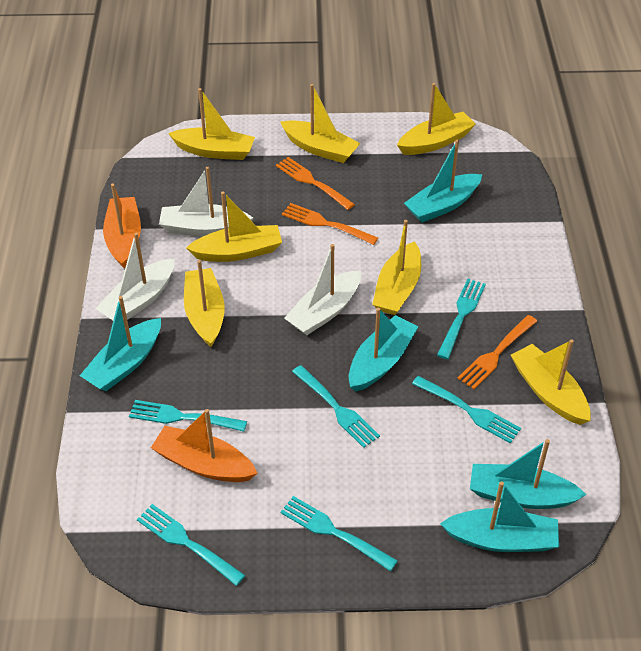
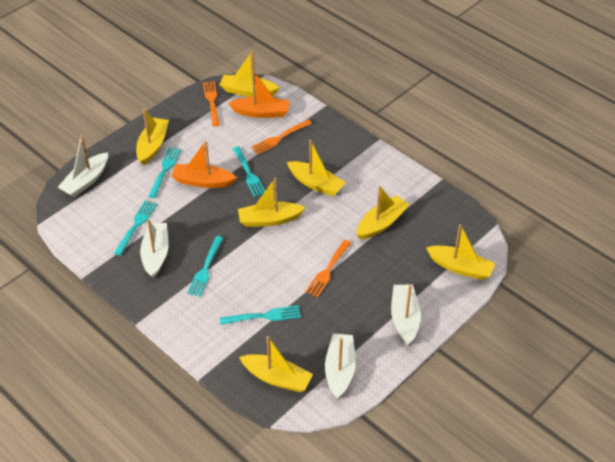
turquoise boat: 5 -> 0
turquoise fork: 6 -> 5
white boat: 3 -> 4

